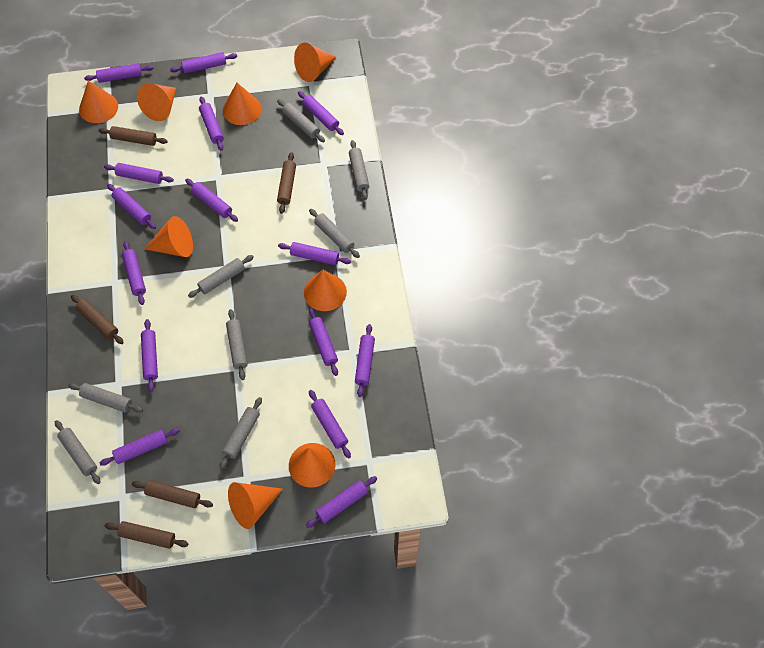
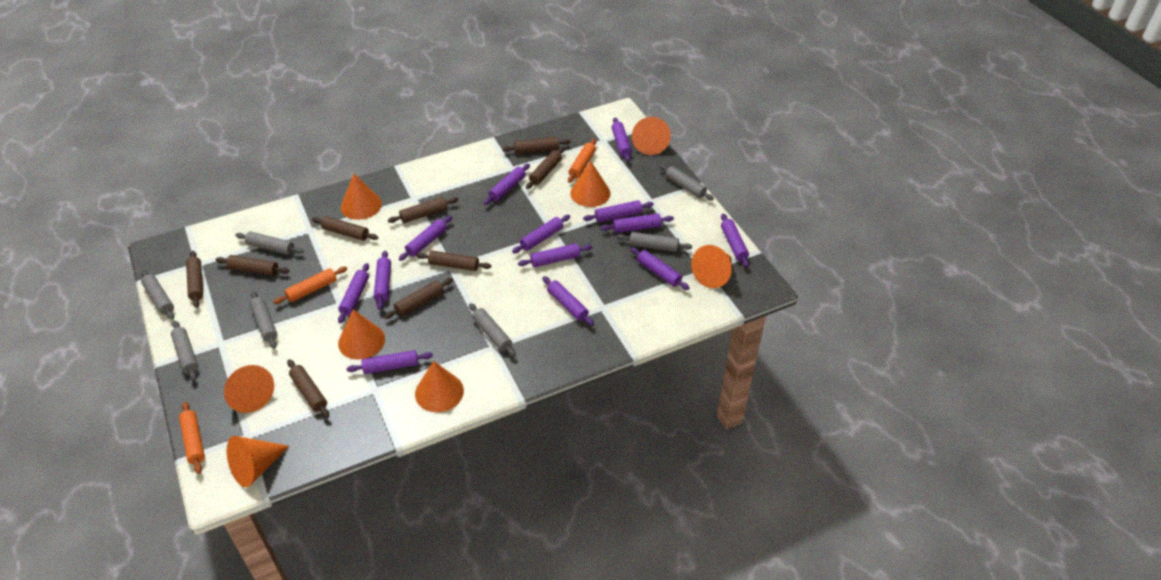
brown rolling pin: 5 -> 9
grey rolling pin: 8 -> 7
orange rolling pin: 0 -> 3
purple rolling pin: 15 -> 13

